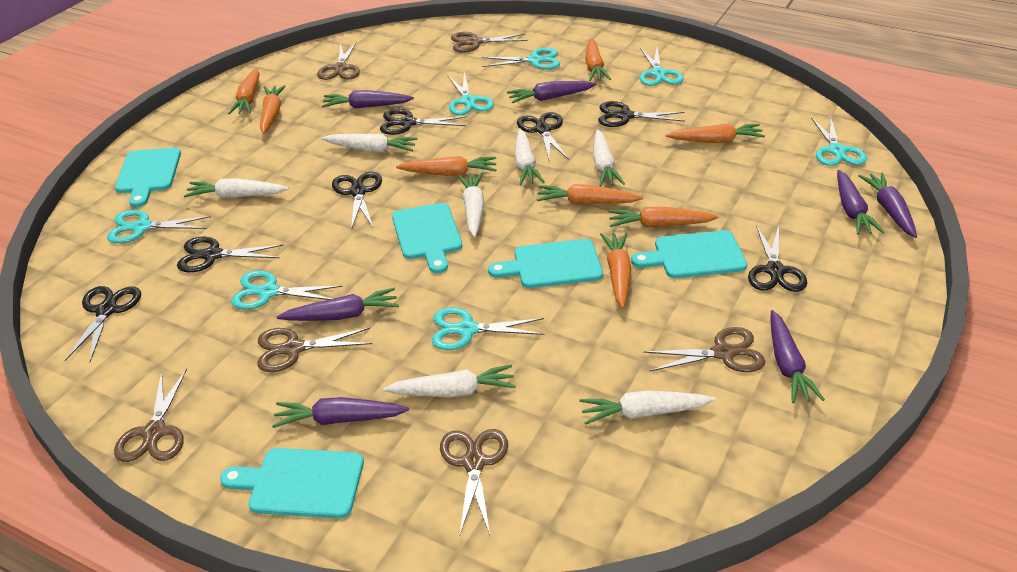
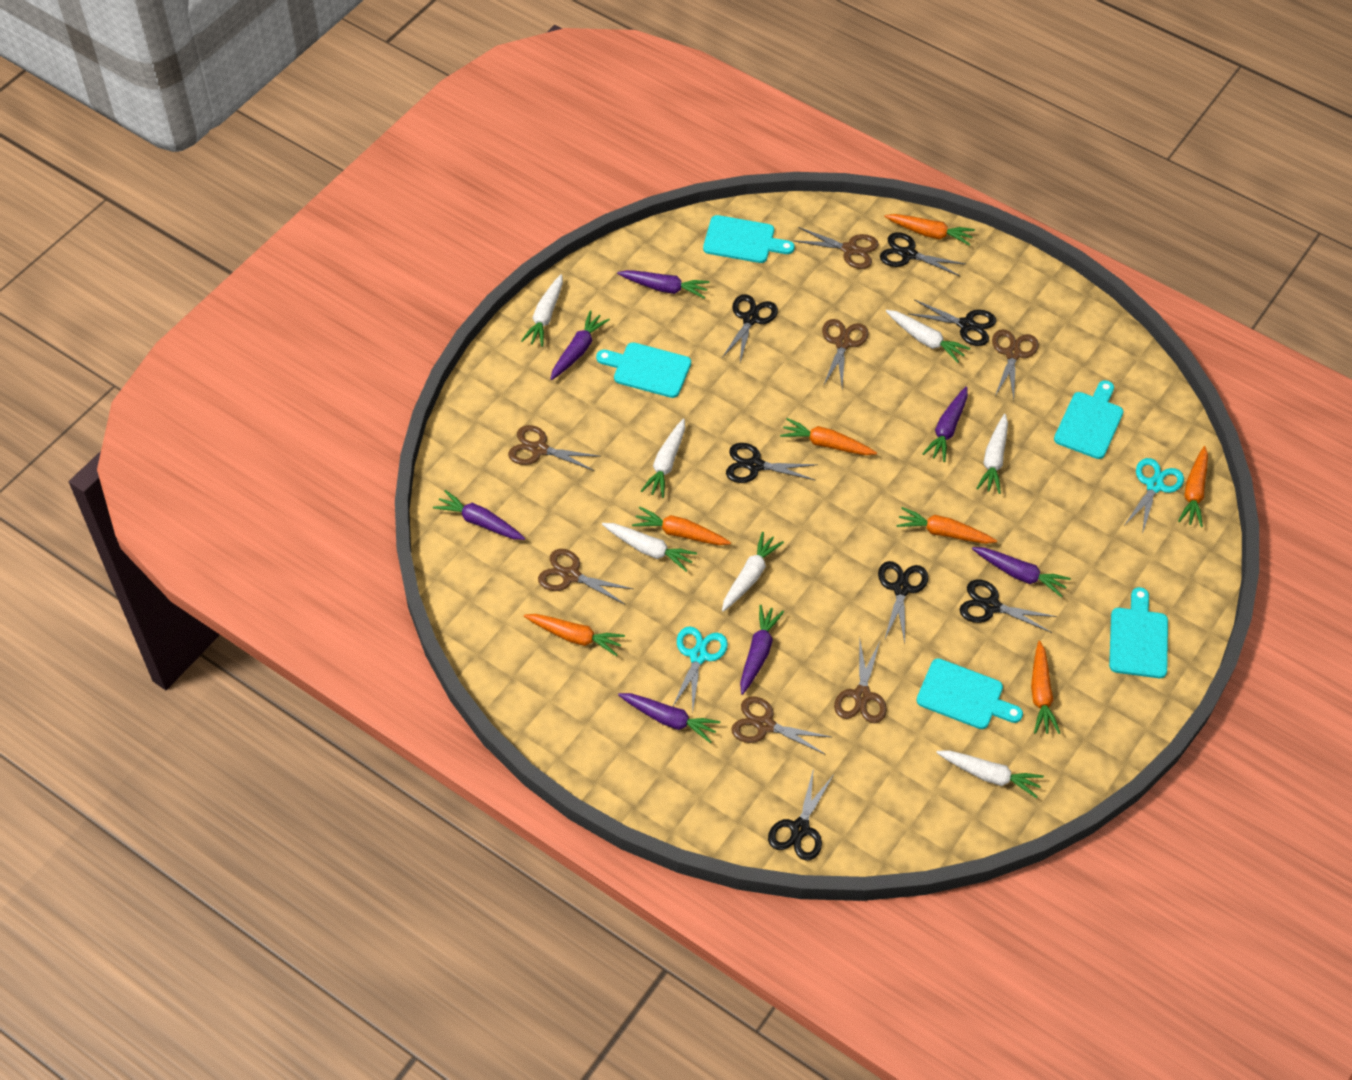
brown scissors: 6 -> 7
orange carrot: 8 -> 7
turquoise scissors: 7 -> 2

